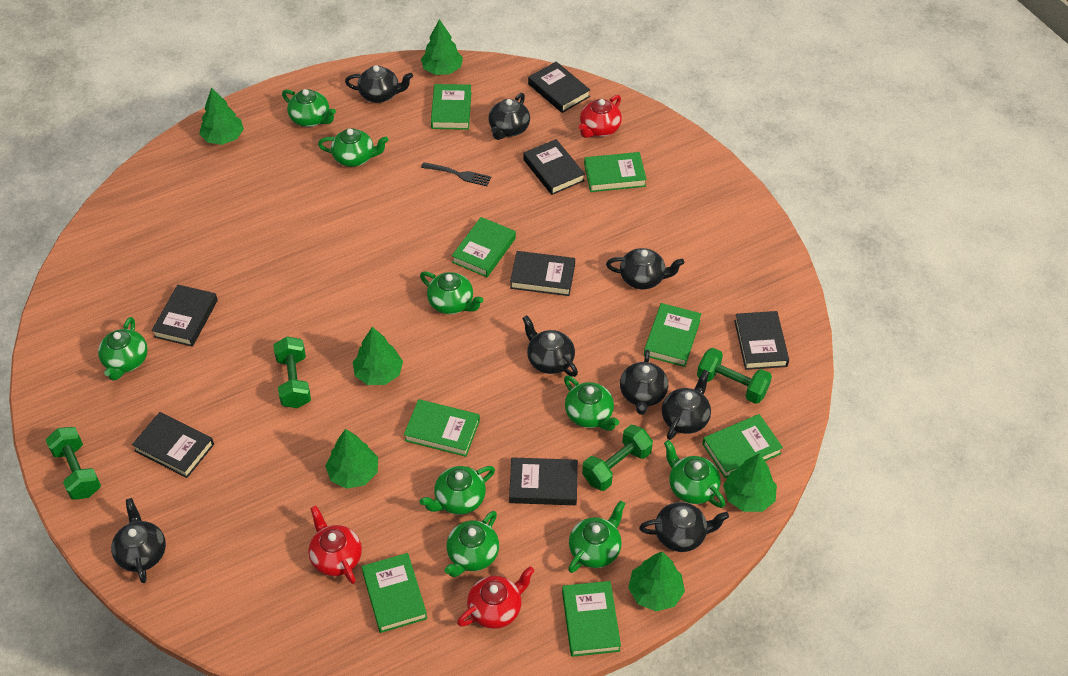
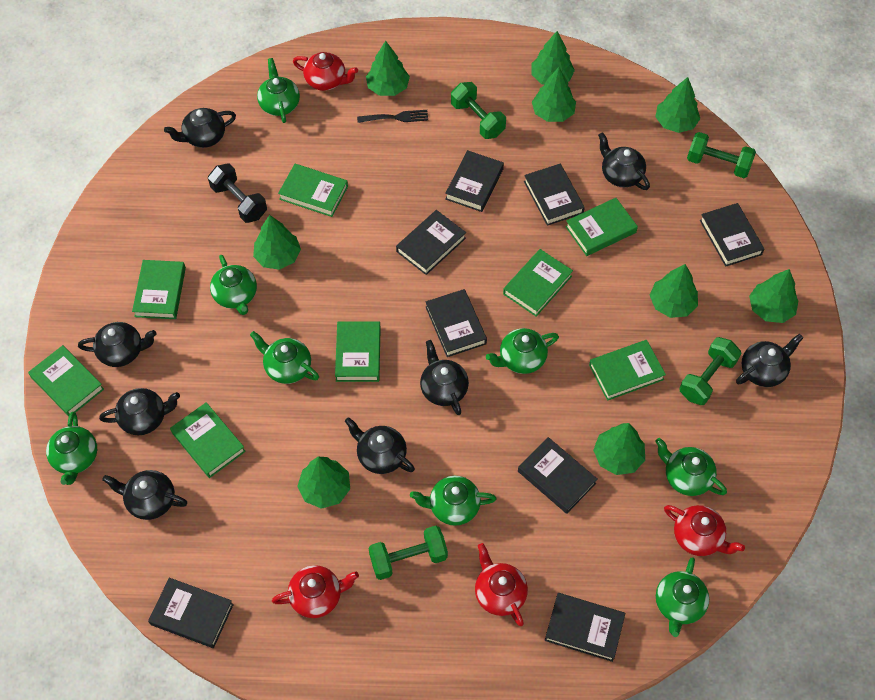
black book: 7 -> 8
black dumbbell: 0 -> 1
green teapot: 9 -> 8
green tree: 6 -> 9
red teapot: 3 -> 4

